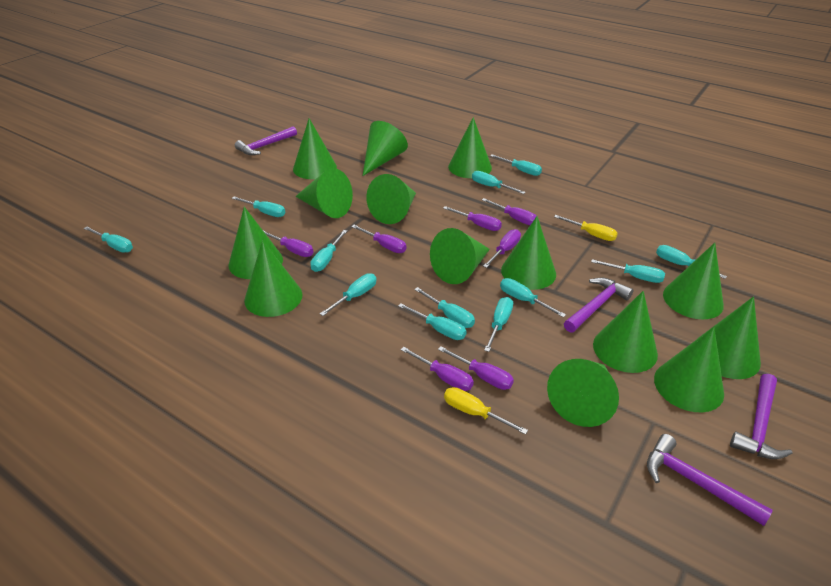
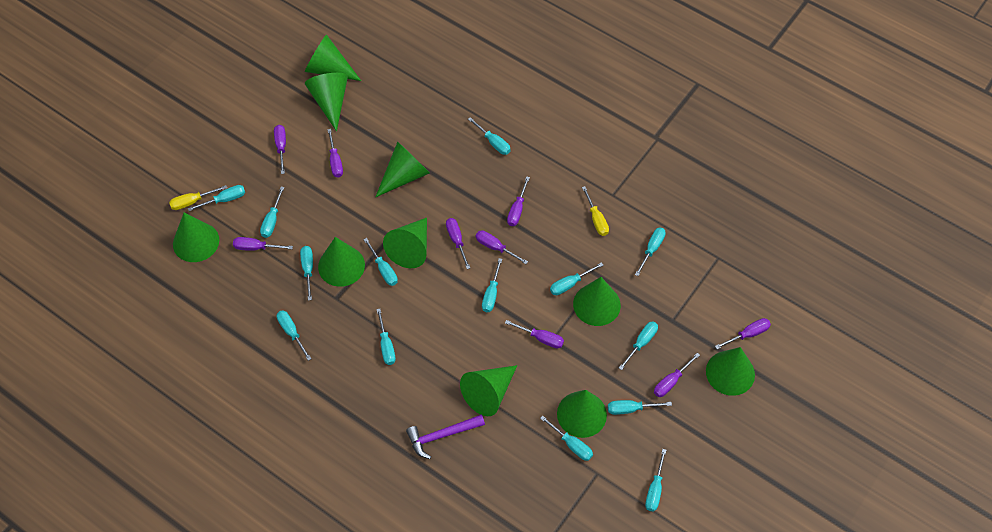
green cone: 14 -> 10
purple hammer: 4 -> 1
purple screwdriver: 7 -> 9
turquoise screwdriver: 12 -> 14

